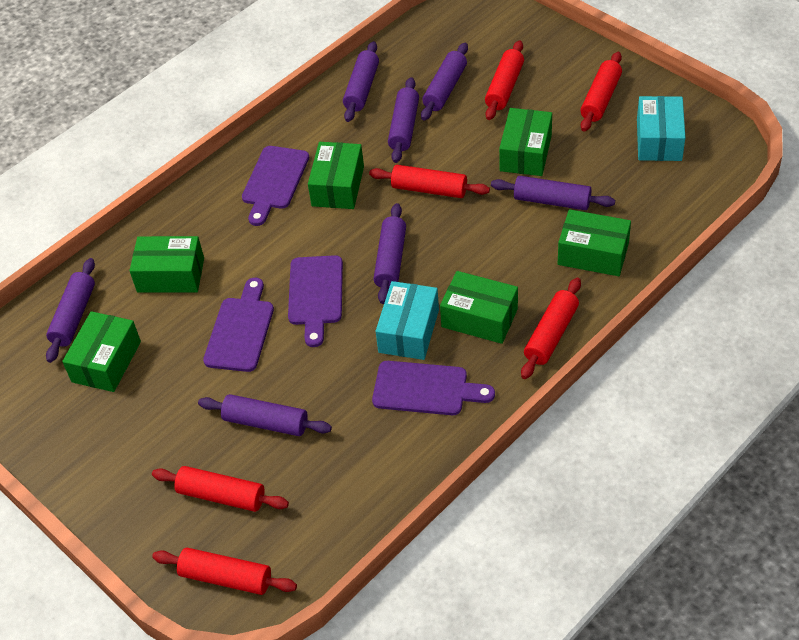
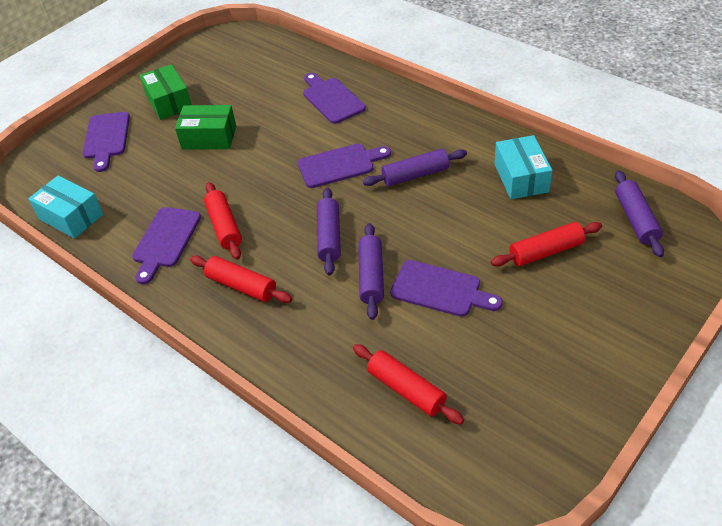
green box: 6 -> 2
purple cutting board: 4 -> 5
purple rolling pin: 7 -> 4
red rolling pin: 6 -> 4

